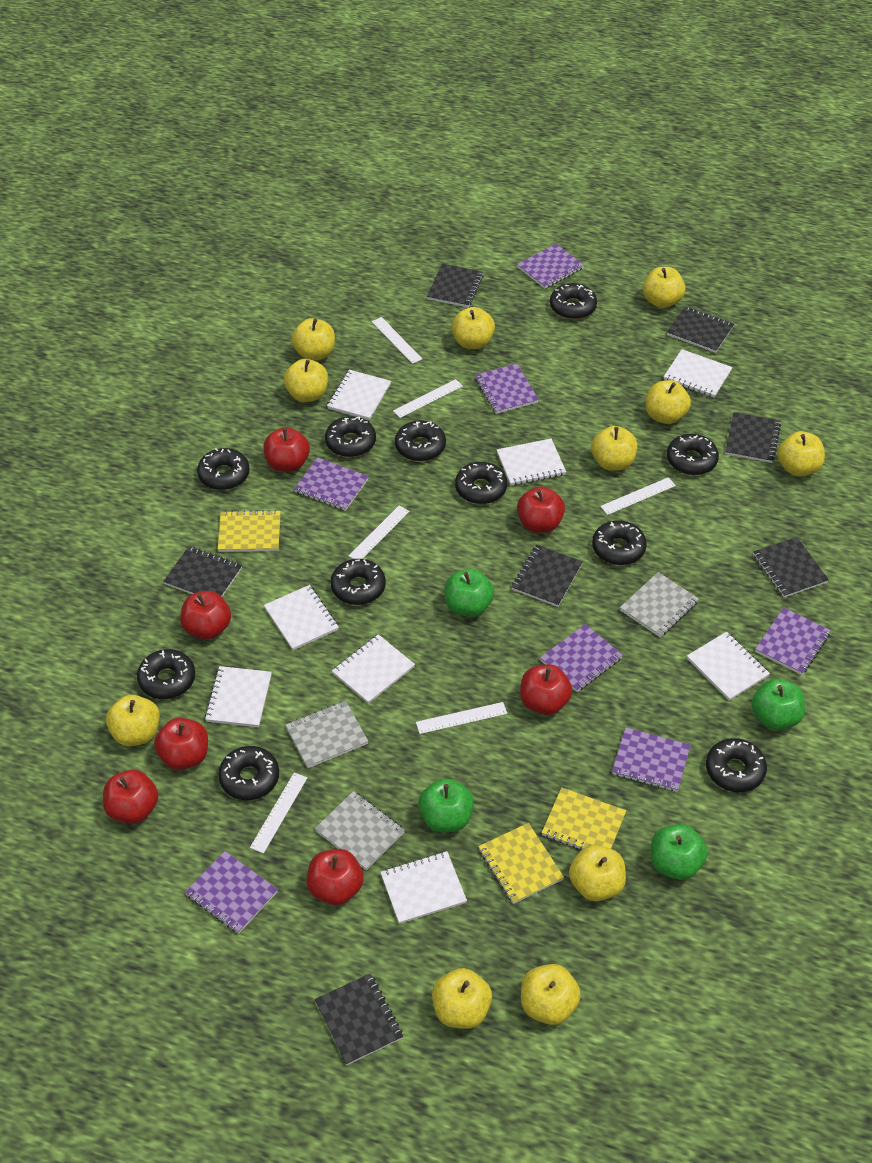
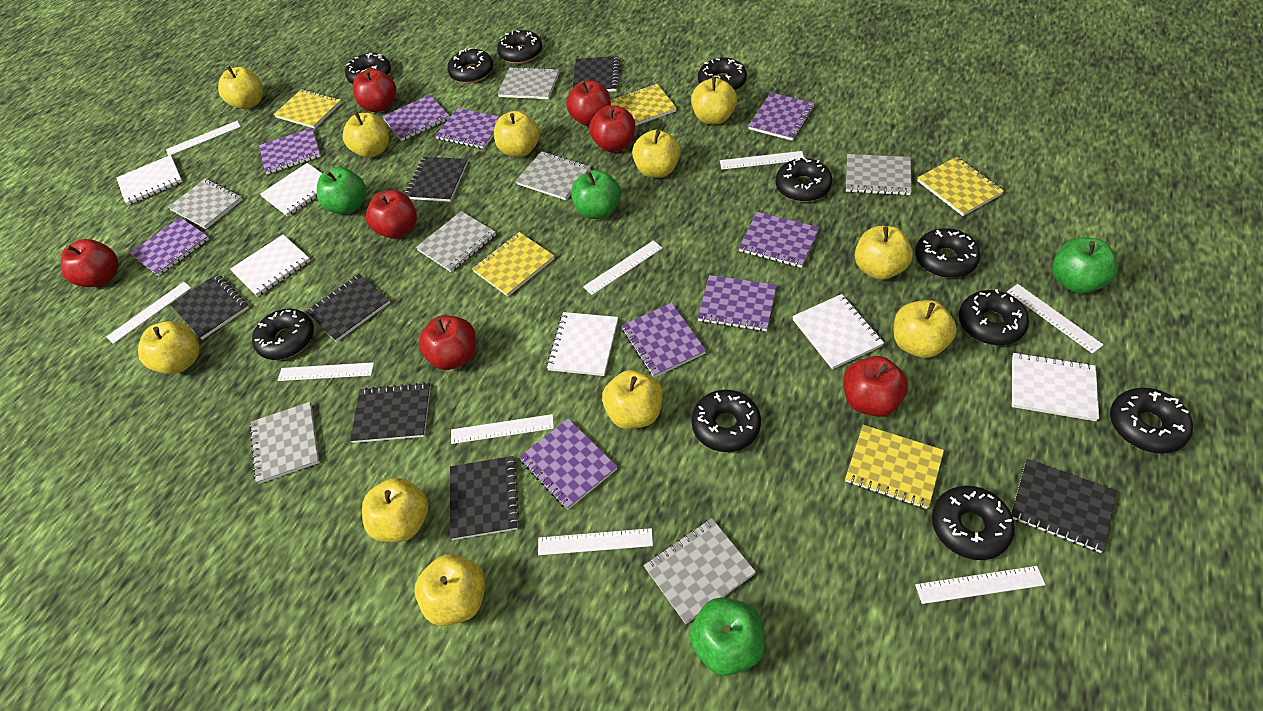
grey notebook: 3 -> 7
purple notebook: 7 -> 9
white notebook: 8 -> 6
white ruler: 6 -> 9
yellow notebook: 3 -> 5

